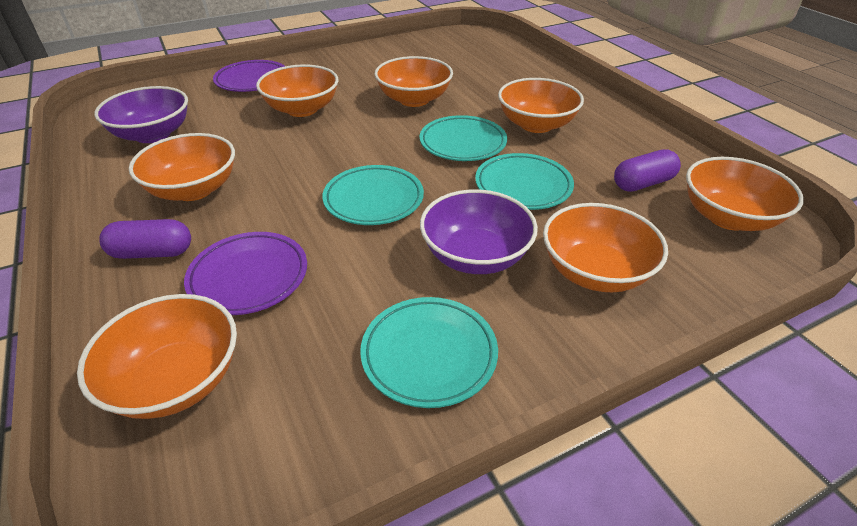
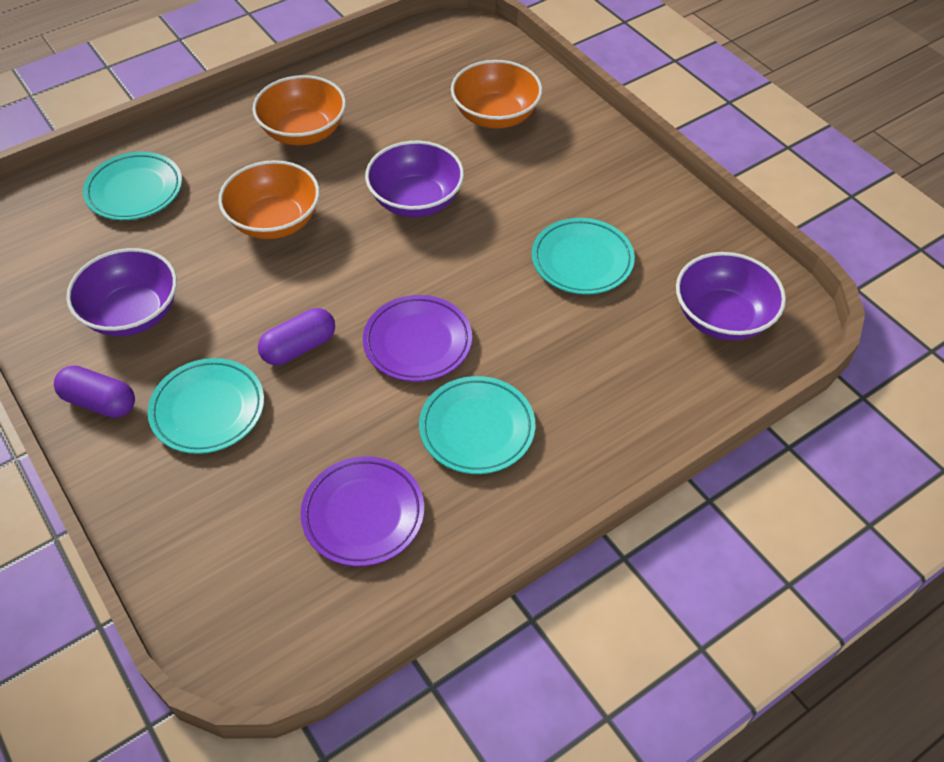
orange bowl: 7 -> 3
purple bowl: 2 -> 3

